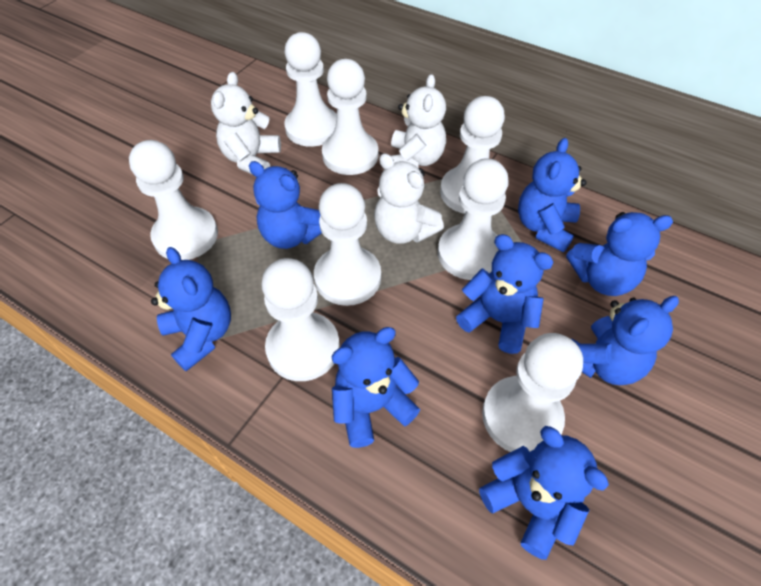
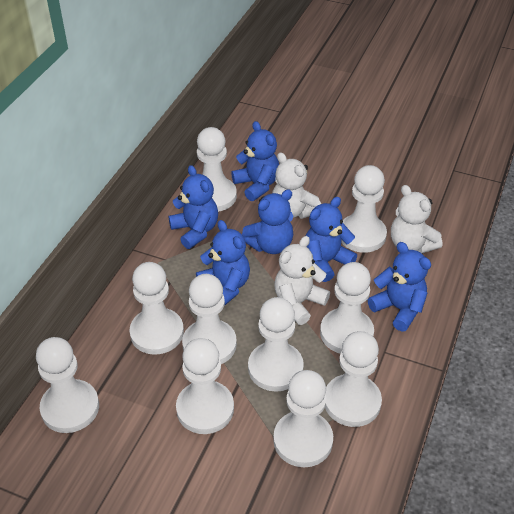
blue teddy bear: 8 -> 6
white pawn: 8 -> 10

